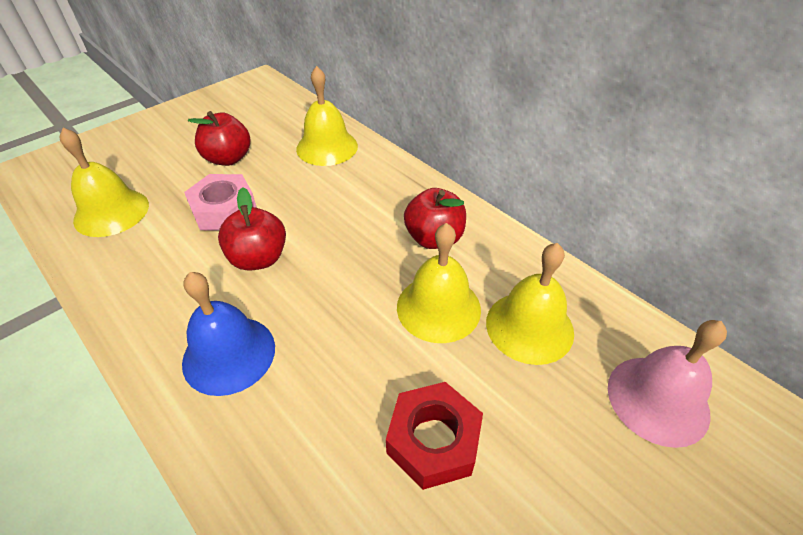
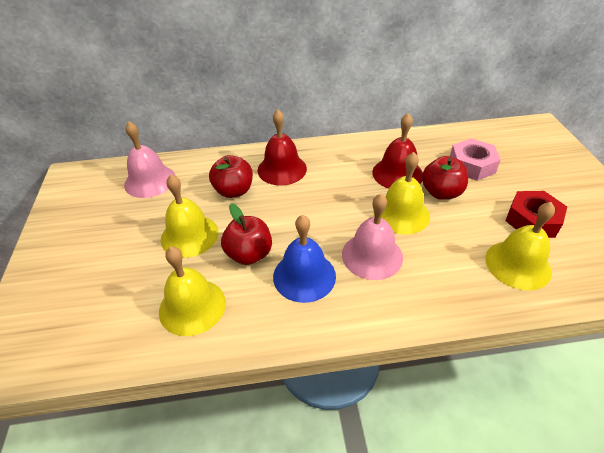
pink bell: 1 -> 2
red bell: 0 -> 2

